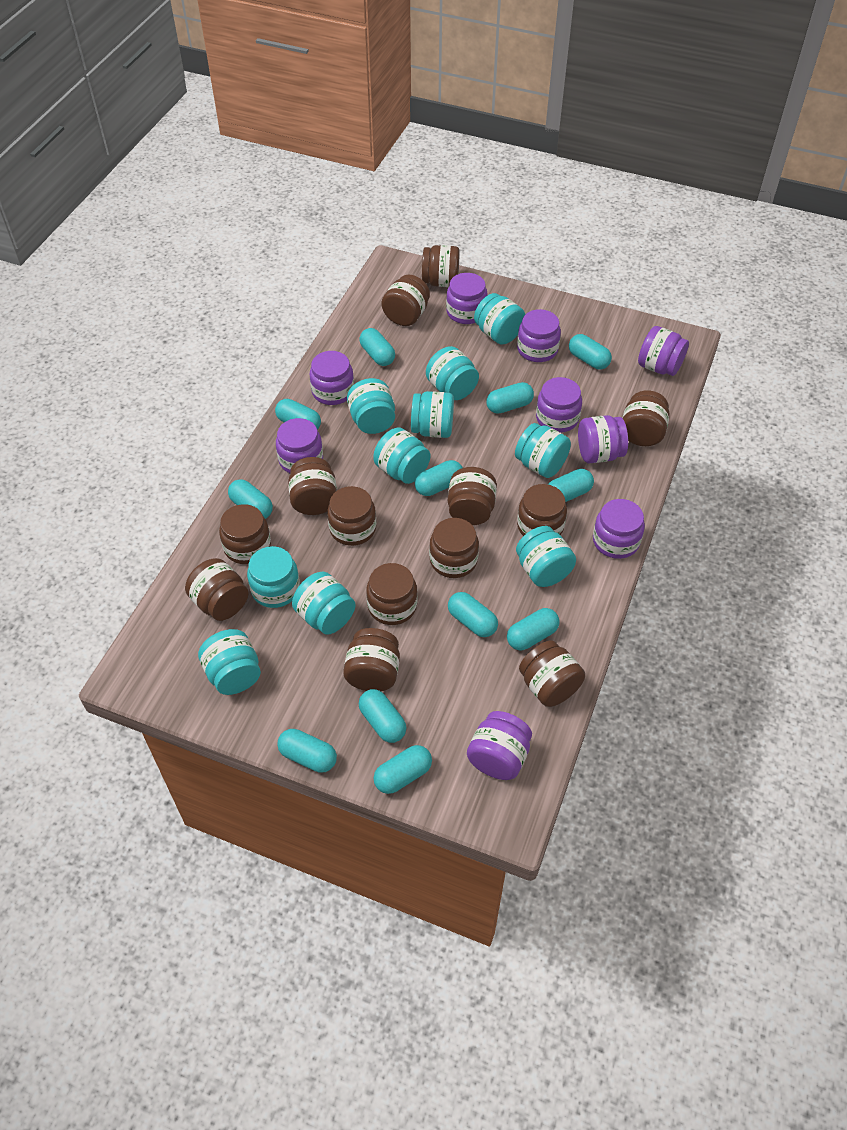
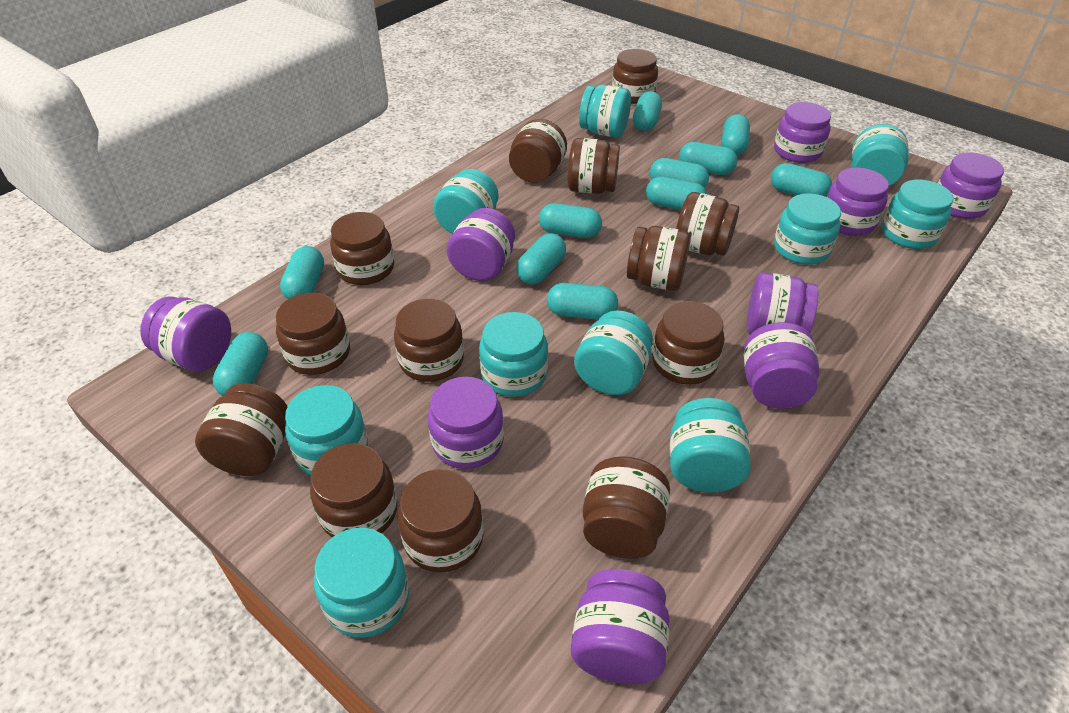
turquoise capsule: 12 -> 11

